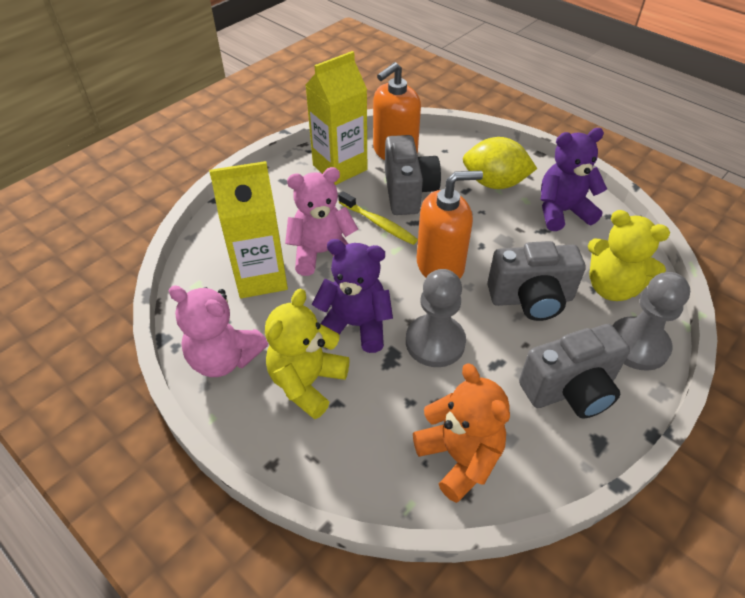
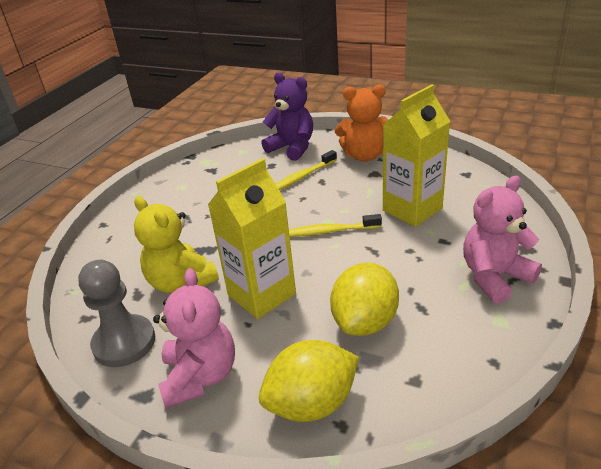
grey camera: 3 -> 0
grey pawn: 2 -> 1
orange soap dispenser: 2 -> 0
purple teddy bear: 2 -> 1
yellow lemon: 1 -> 2
yellow teddy bear: 2 -> 1
yellow toothbrush: 1 -> 2

